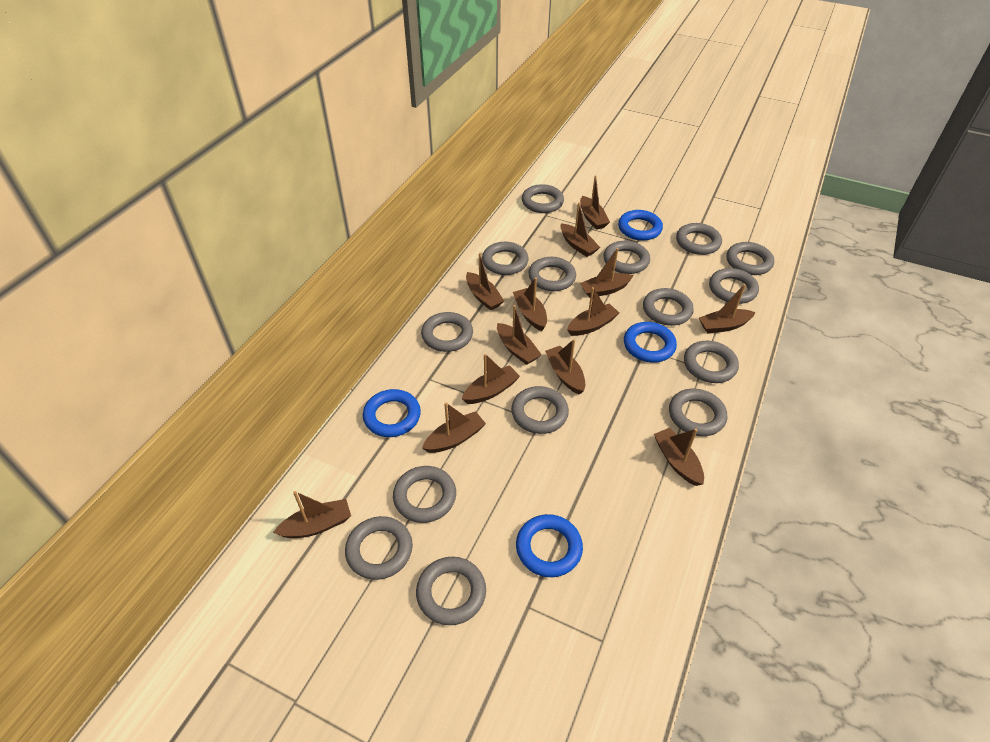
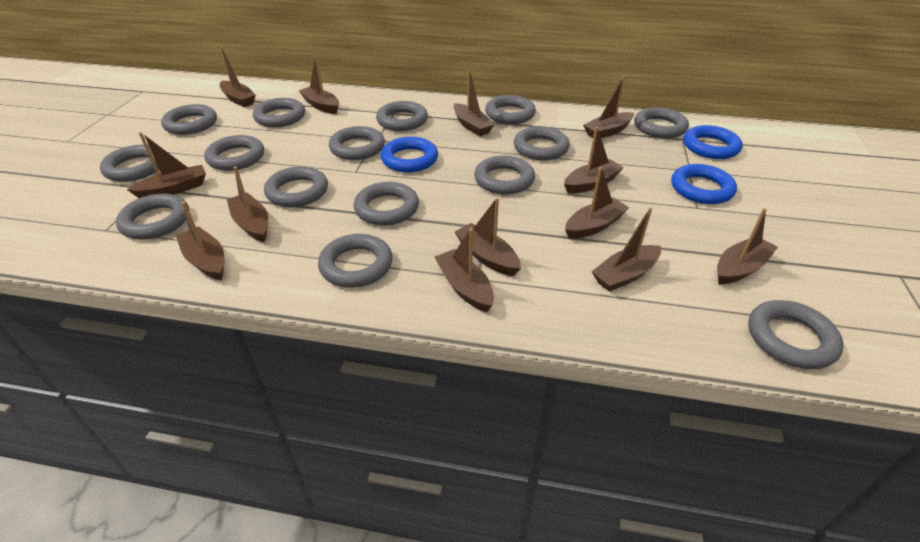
blue ring: 4 -> 3

